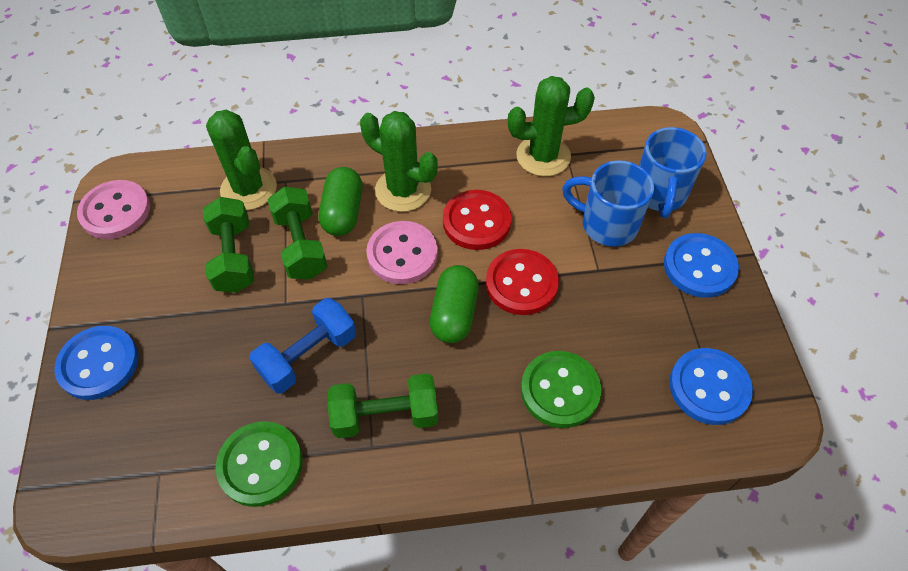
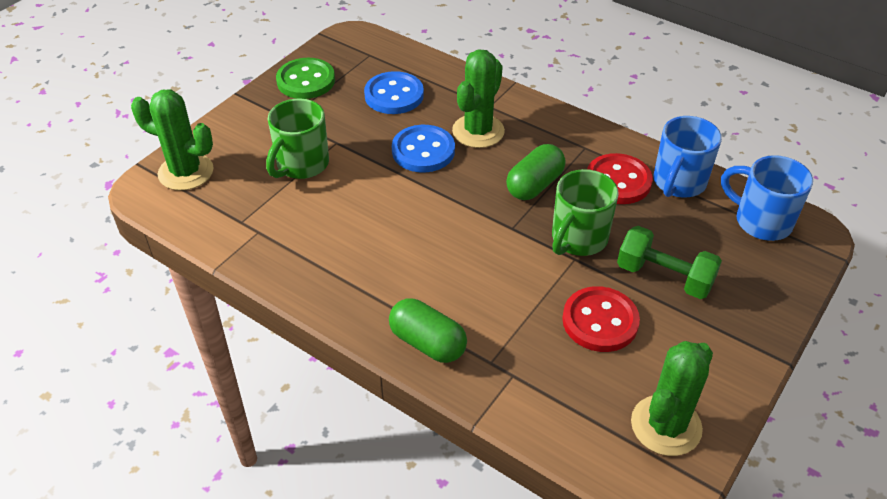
blue button: 3 -> 2
blue dumbbell: 1 -> 0
green button: 2 -> 1
green dumbbell: 3 -> 1
green mug: 0 -> 2
pink button: 2 -> 0

